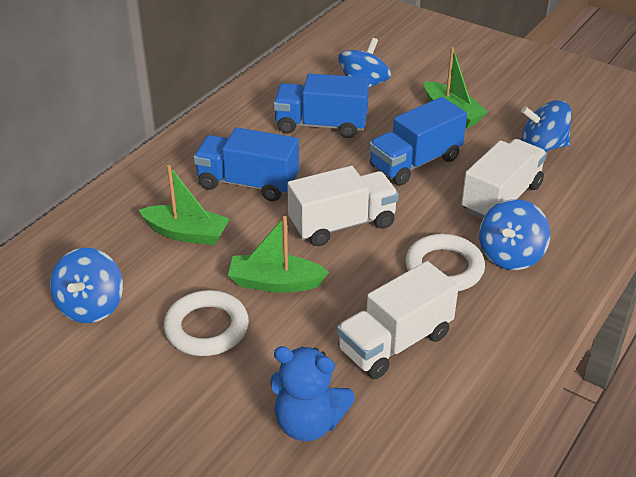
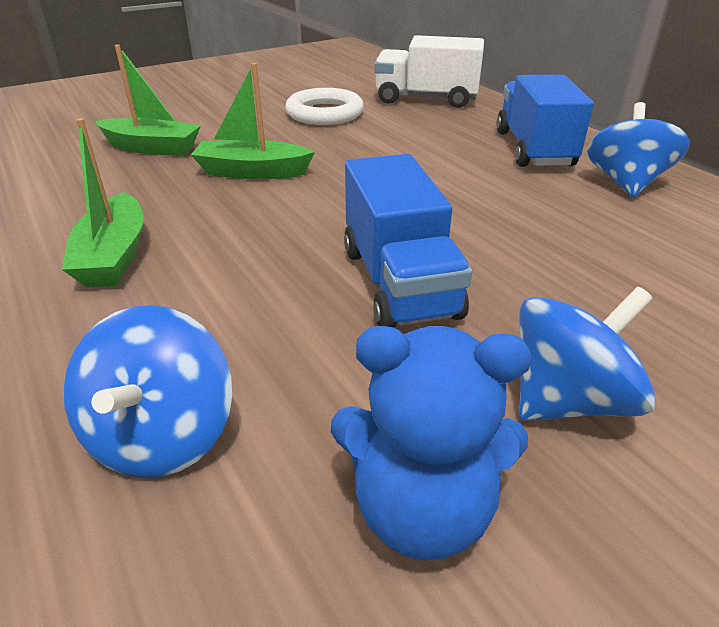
blue spinning top: 4 -> 3
blue truck: 3 -> 2
white ring: 2 -> 1
white truck: 3 -> 1

